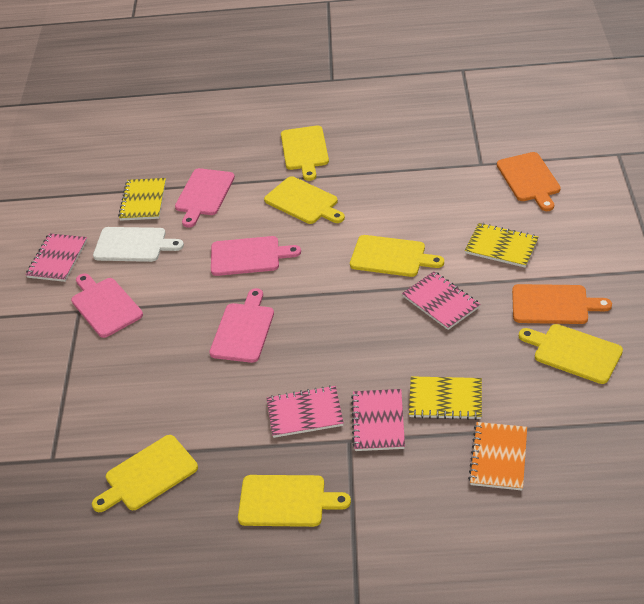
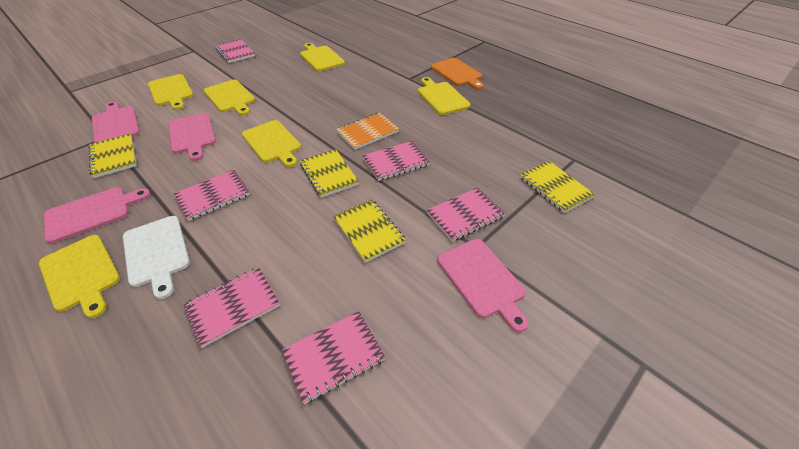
orange cutting board: 2 -> 1
pink notebook: 4 -> 6
yellow notebook: 3 -> 4

